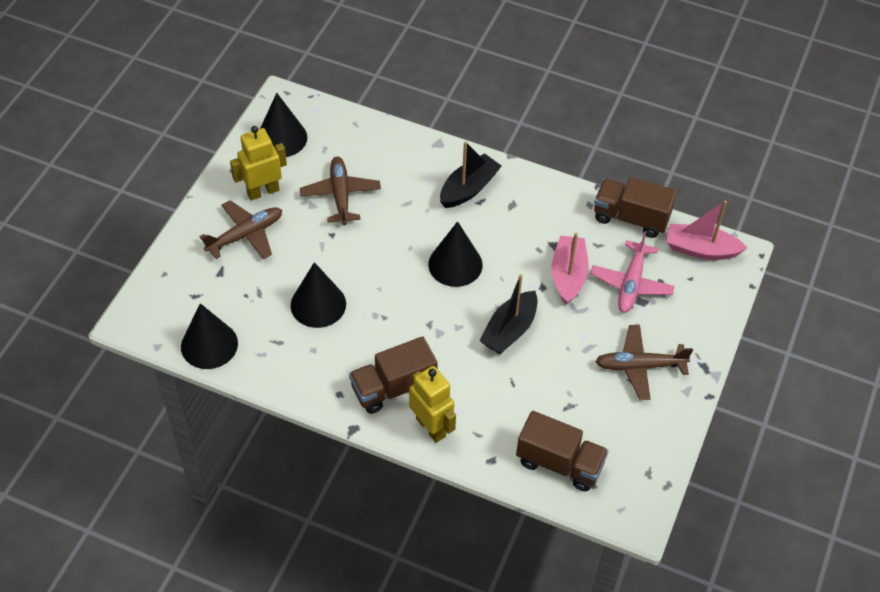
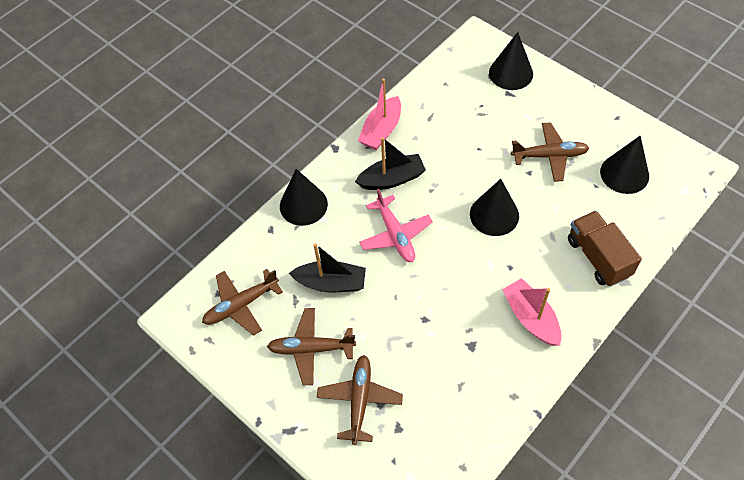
brown plane: 3 -> 4
brown truck: 3 -> 1
yellow robot: 2 -> 0

